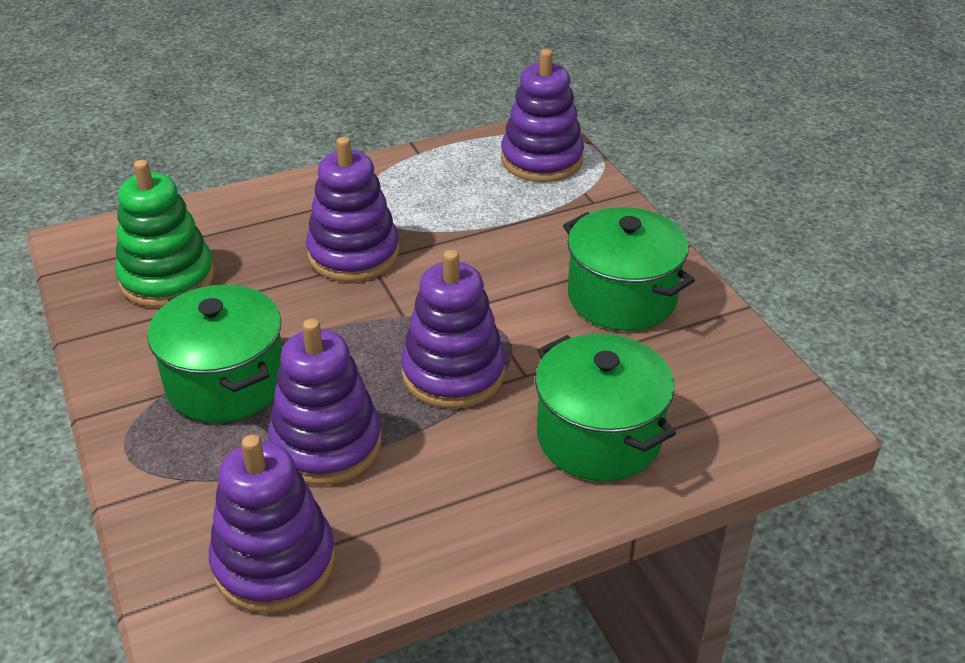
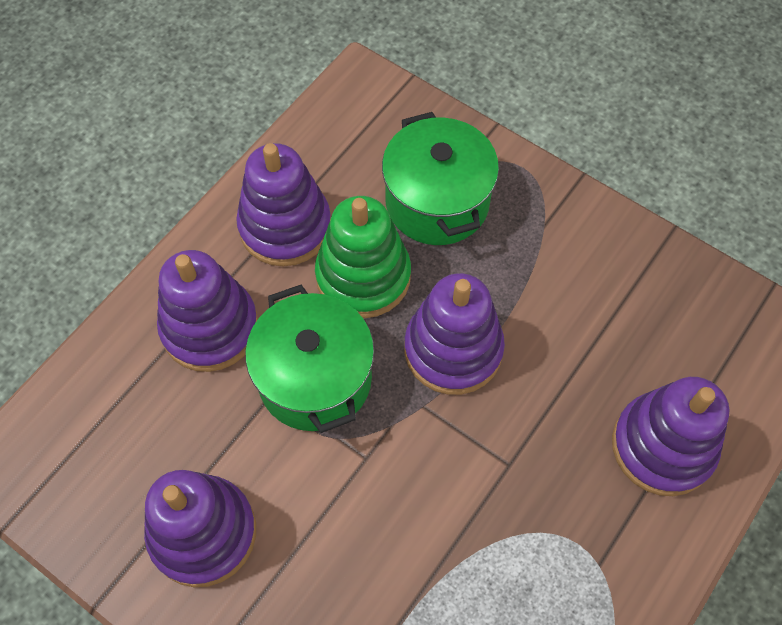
green pot: 3 -> 2

